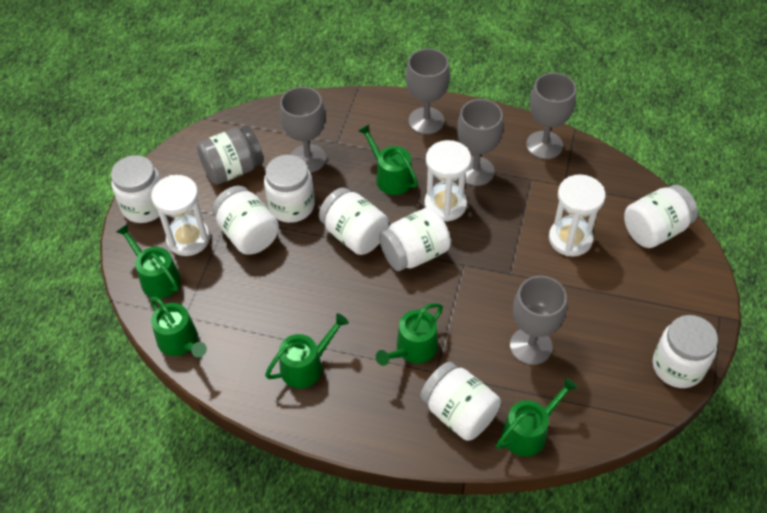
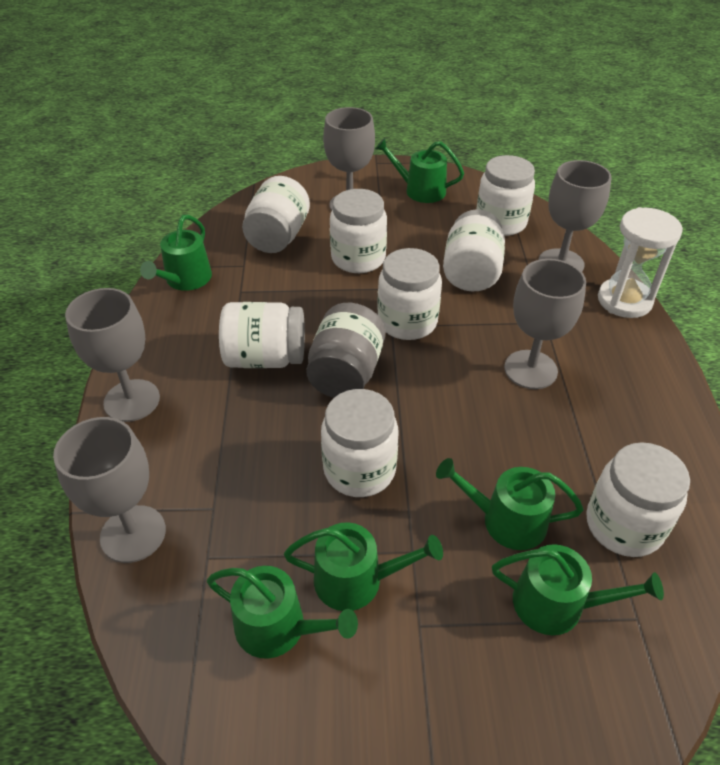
white hourglass: 3 -> 1

